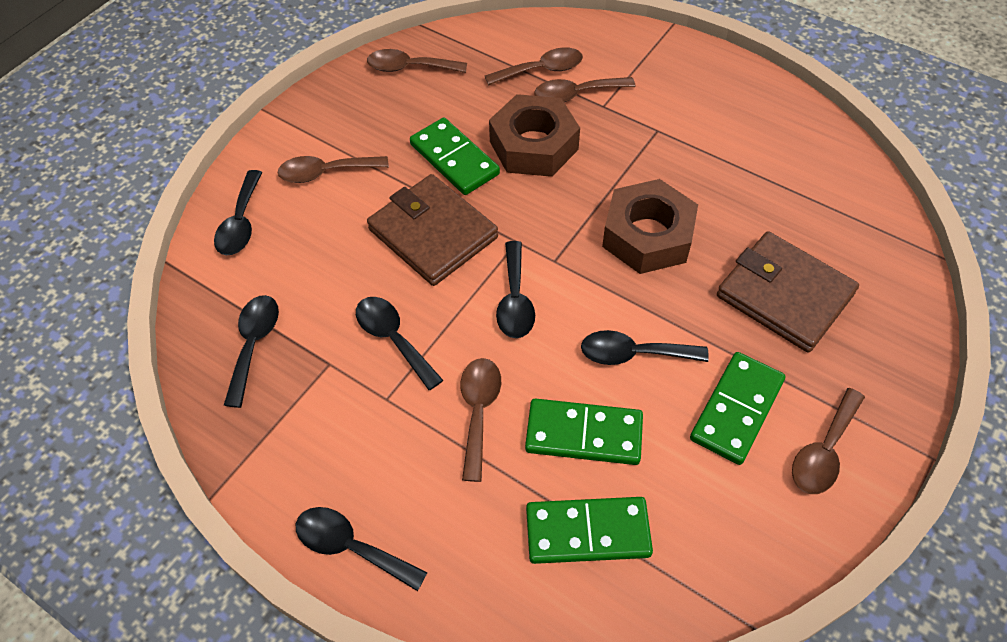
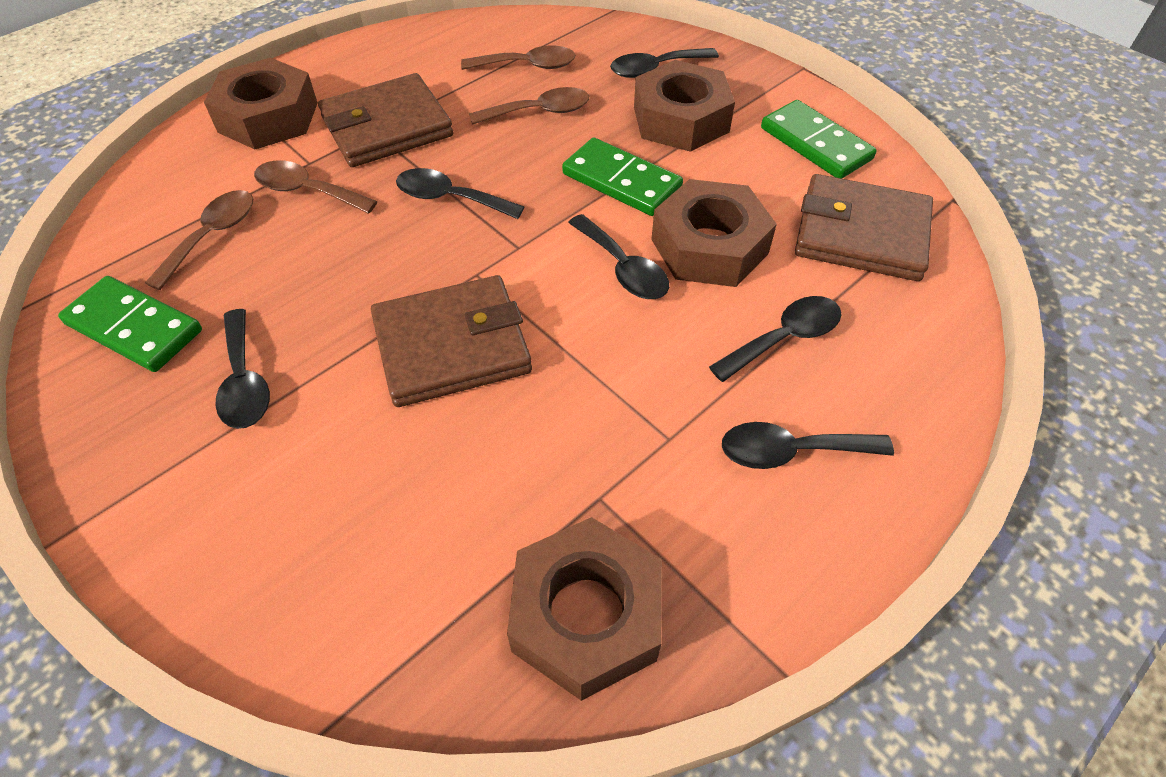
brown nut: 2 -> 4
brown spoon: 6 -> 4
brown wallet: 2 -> 3
green domino: 4 -> 3

